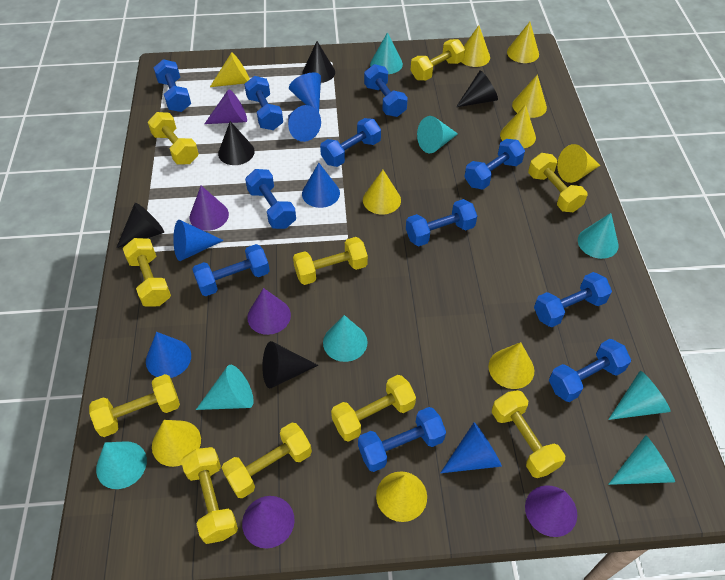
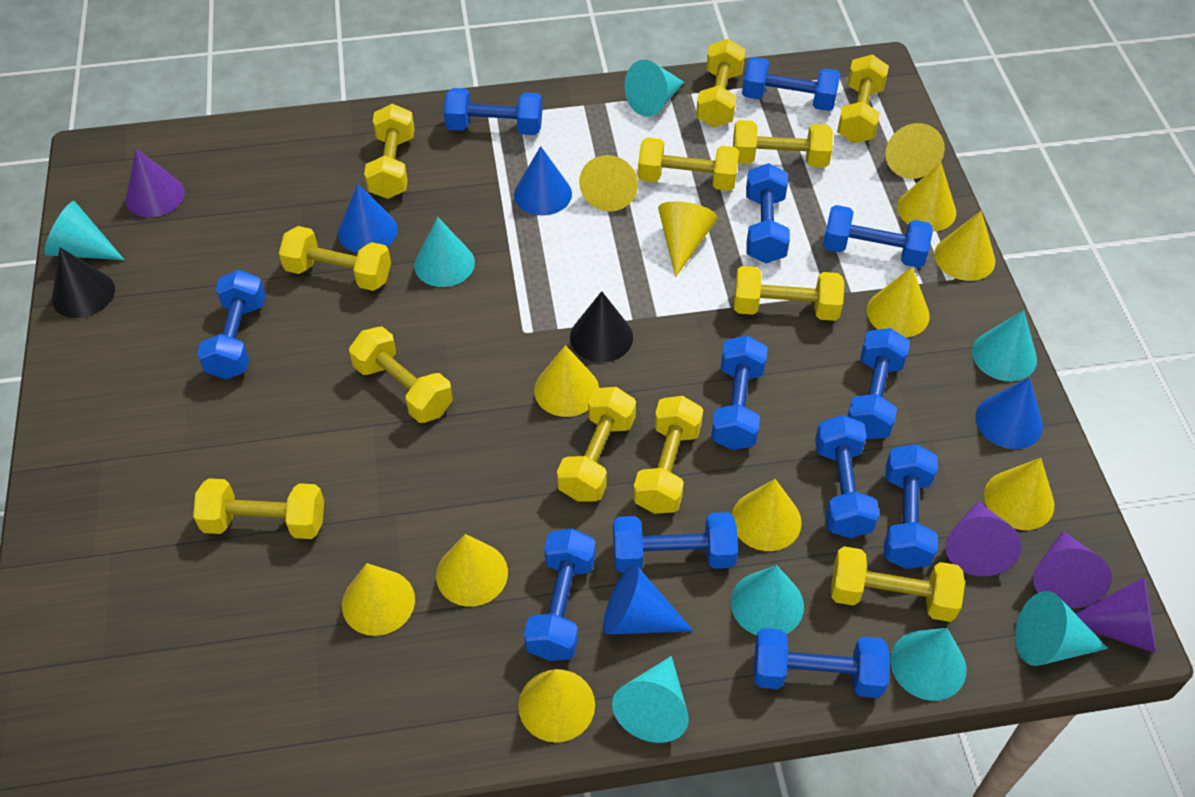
black cone: 5 -> 2
blue cone: 6 -> 4
blue dumbbell: 11 -> 12
purple cone: 5 -> 4
yellow cone: 10 -> 12
yellow dumbbell: 10 -> 12

